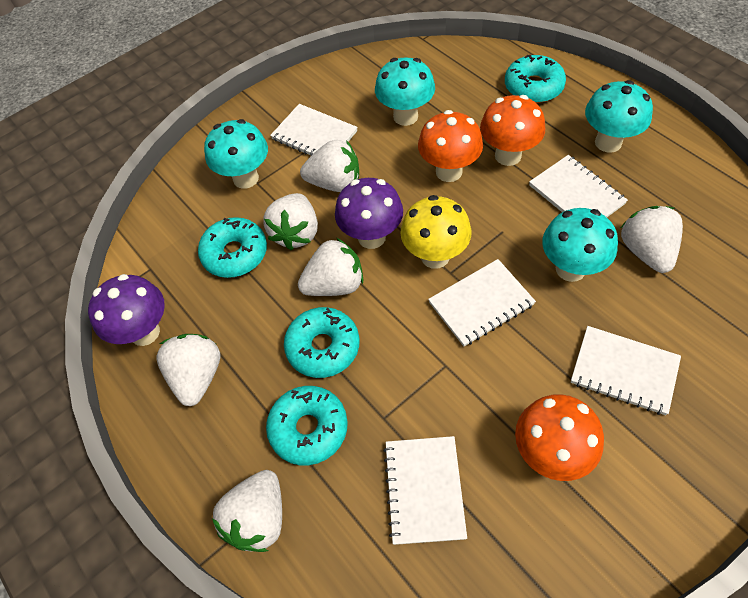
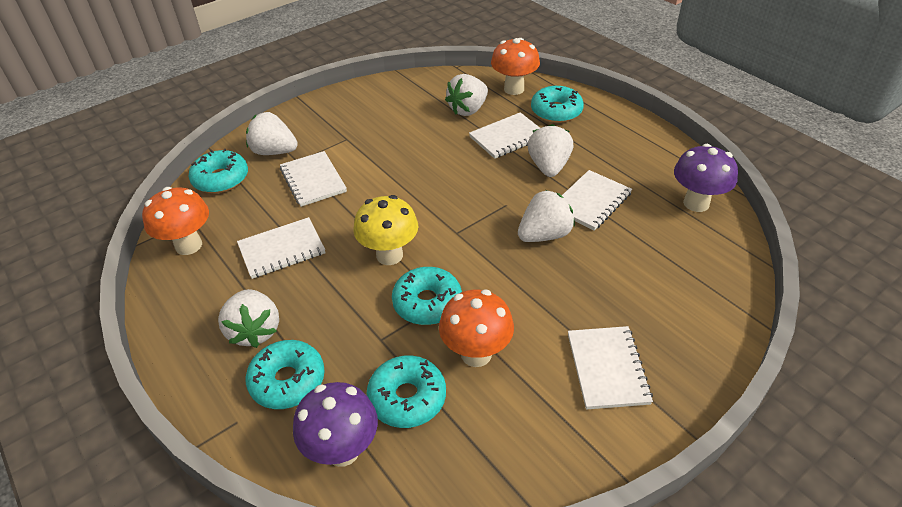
turquoise donut: 4 -> 5
turquoise mushroom: 4 -> 0
white strawberry: 6 -> 5

